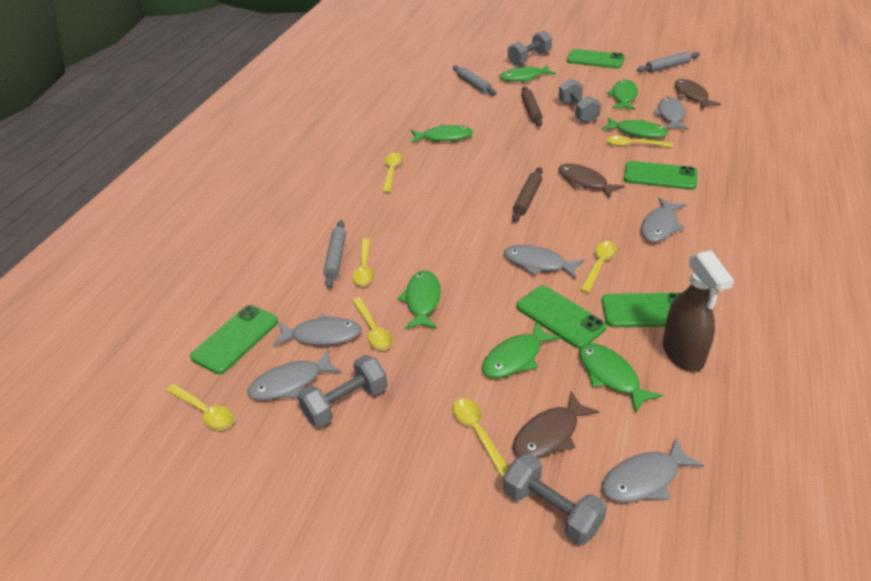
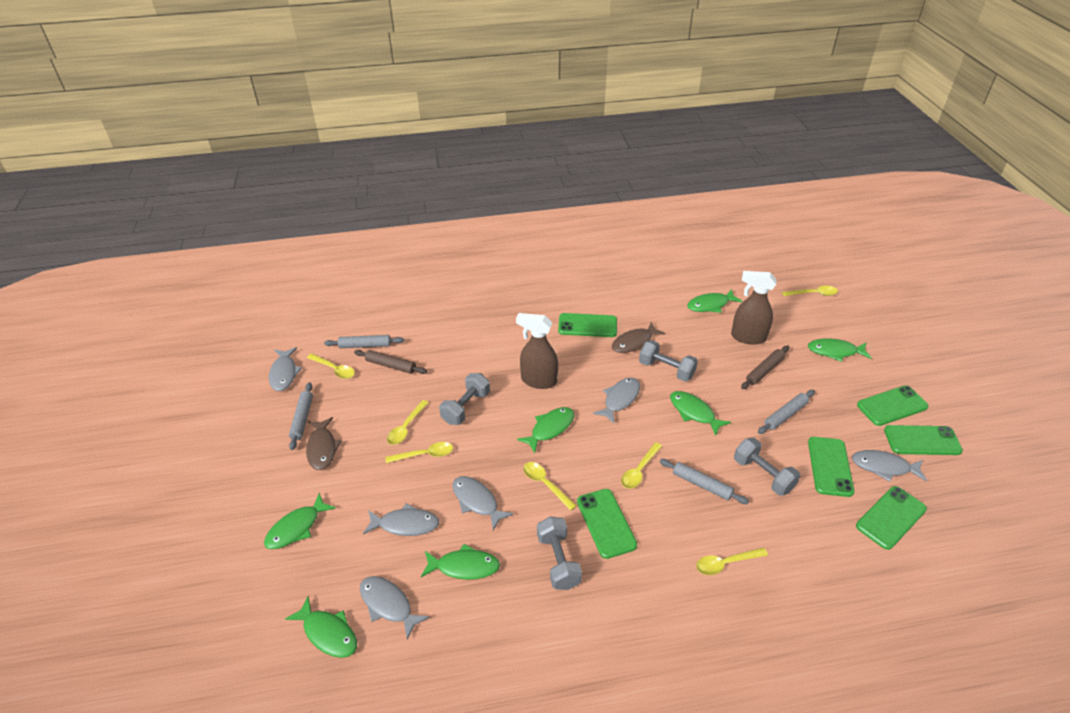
brown fish: 3 -> 2
brown spray bottle: 1 -> 2
green phone: 5 -> 6
grey rolling pin: 3 -> 4

